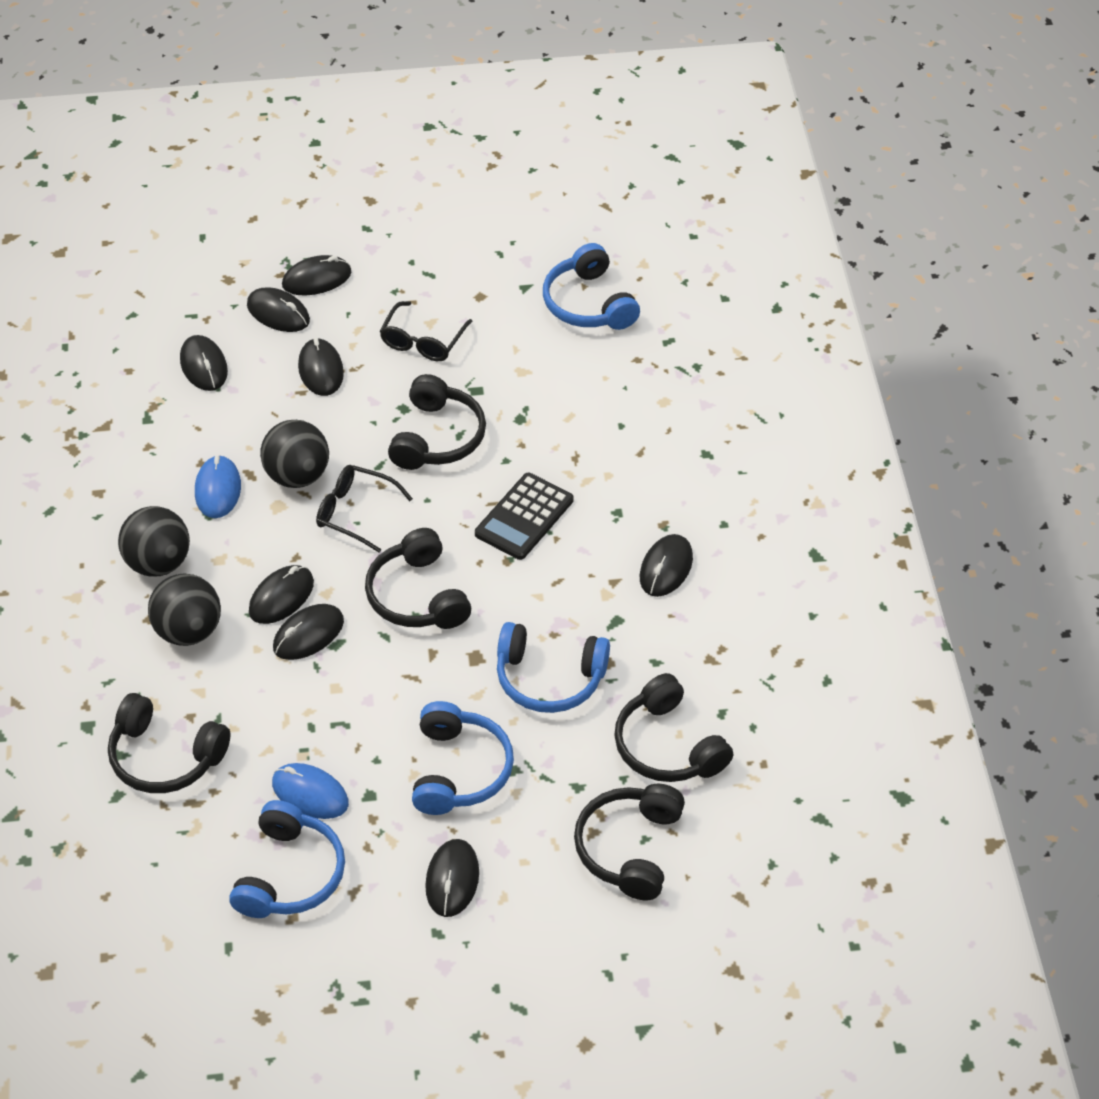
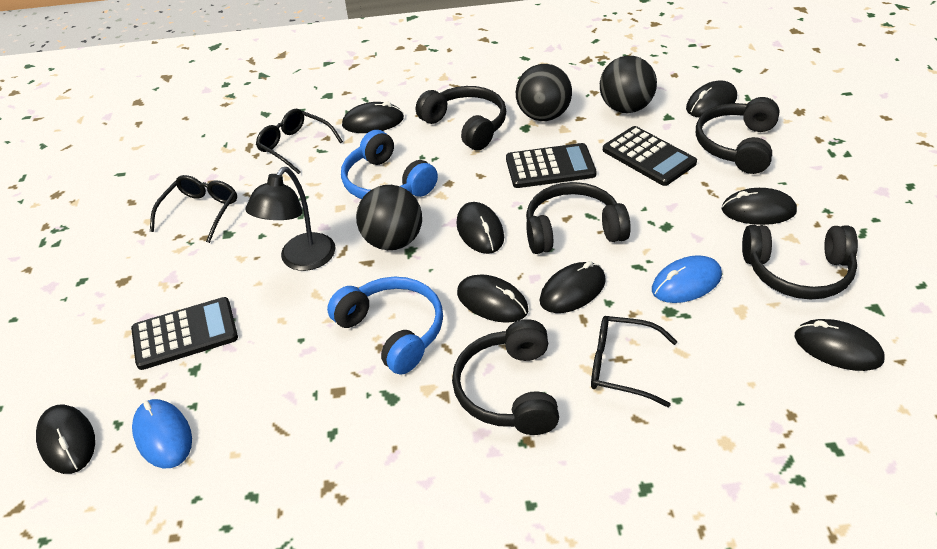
black calculator: 1 -> 3
black glasses: 2 -> 3
black lamp: 0 -> 1
blue headphones: 4 -> 2

